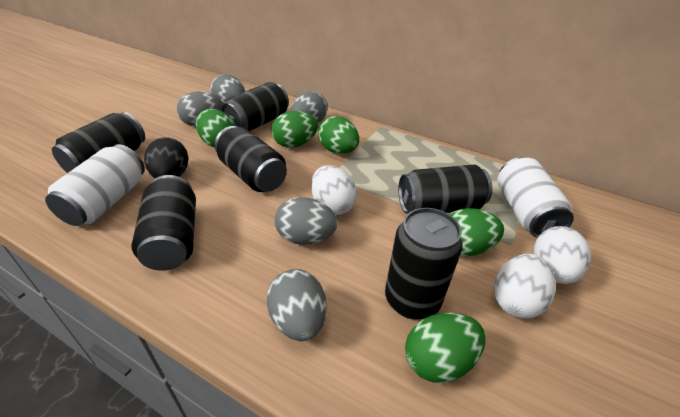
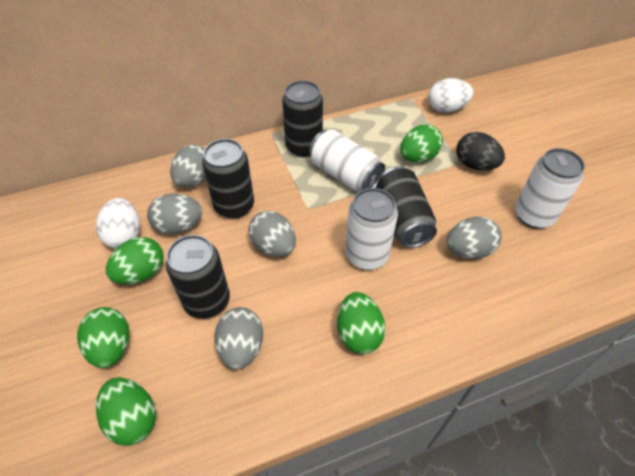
black can: 6 -> 4
white can: 2 -> 3
white egg: 3 -> 2

